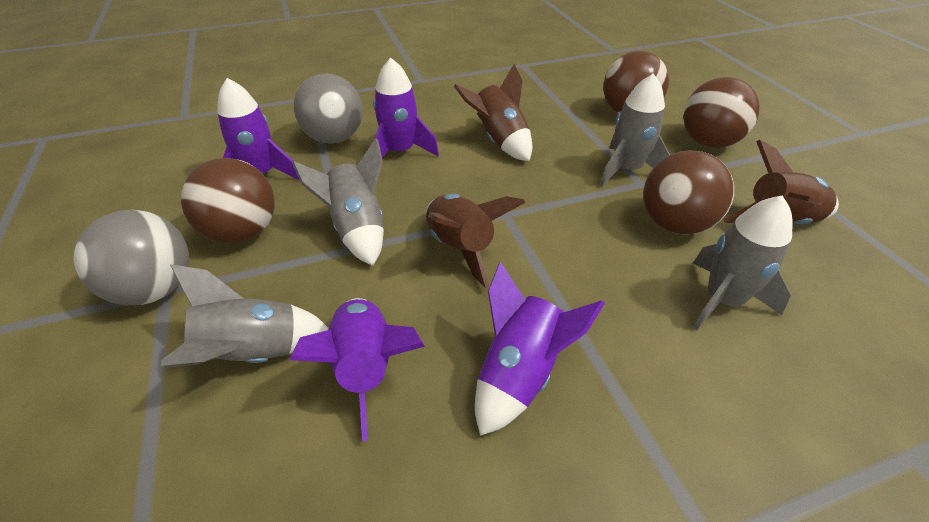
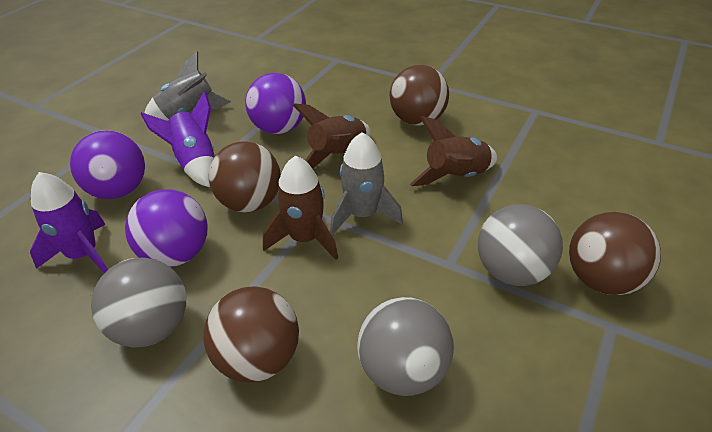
grey ball: 2 -> 3
grey rocket: 4 -> 2
purple ball: 0 -> 3
purple rocket: 4 -> 2

